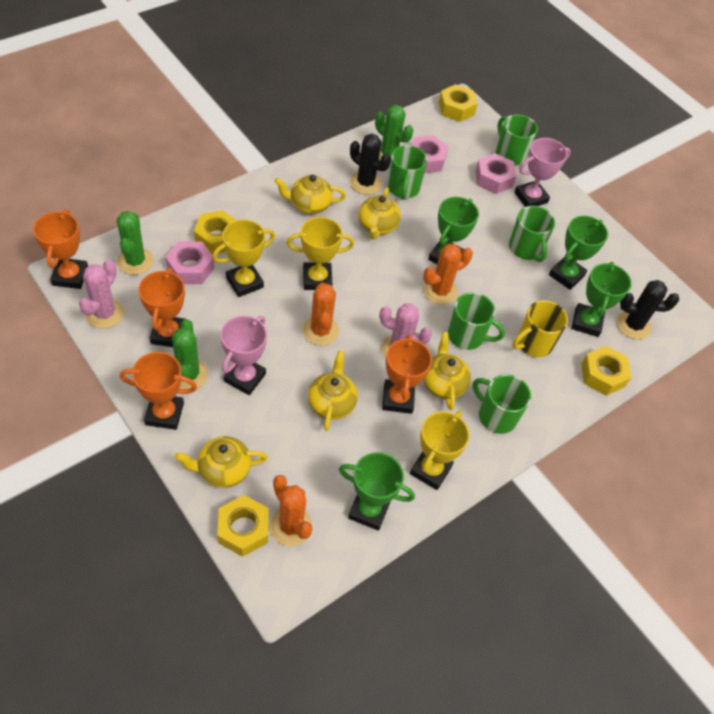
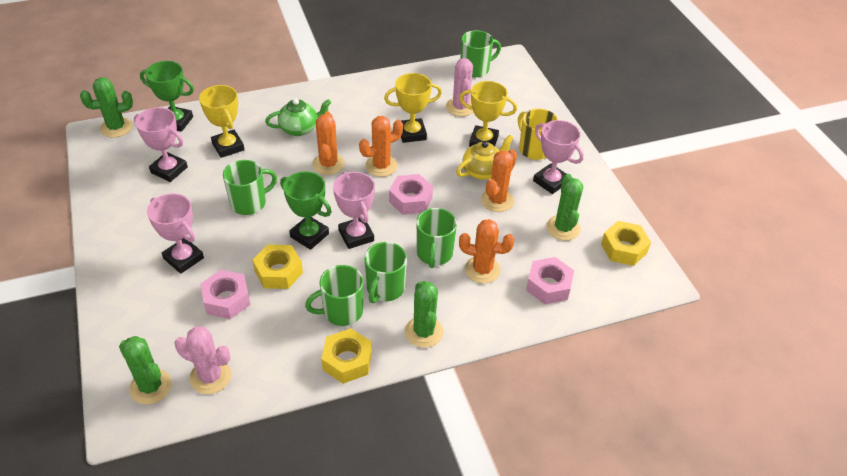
black cactus: 2 -> 0
green cactus: 3 -> 4
green teapot: 0 -> 1
green trophy: 4 -> 2
orange cactus: 3 -> 4
orange trophy: 4 -> 0
pink trophy: 2 -> 4
yellow nut: 4 -> 3
yellow teapot: 5 -> 1

